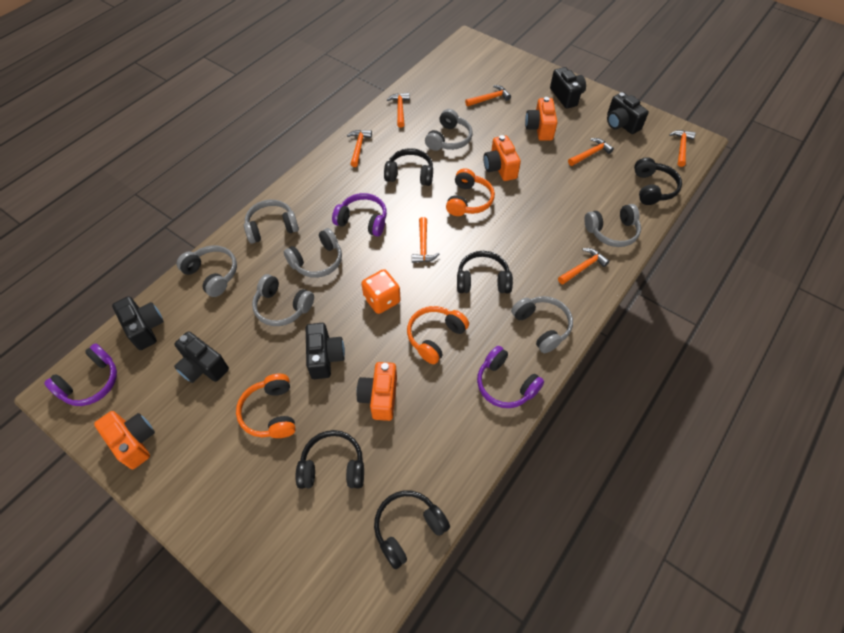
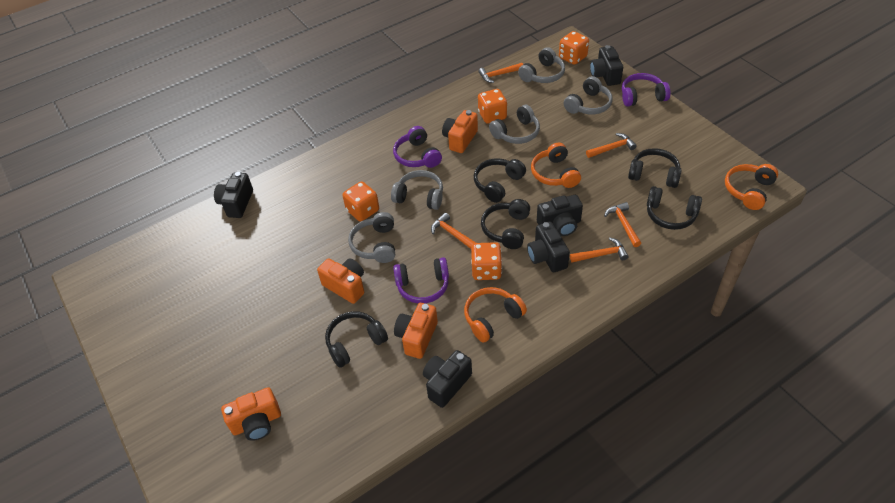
grey headphones: 7 -> 5
orange dice: 1 -> 4
orange hammer: 7 -> 5

